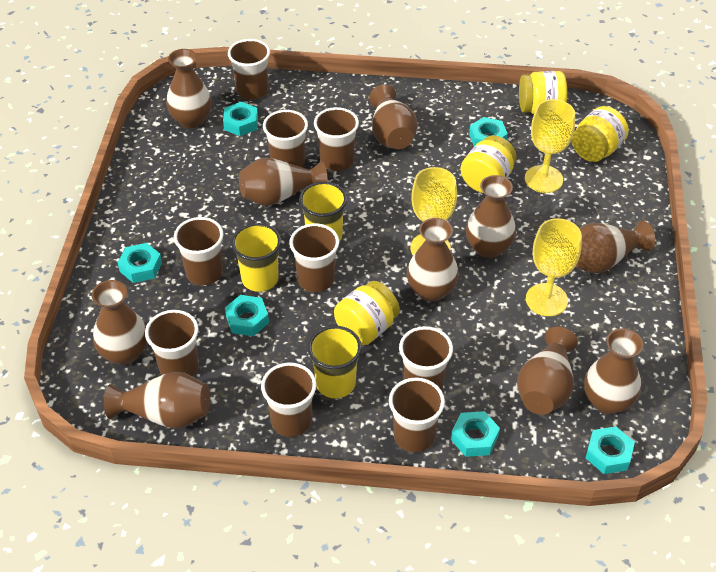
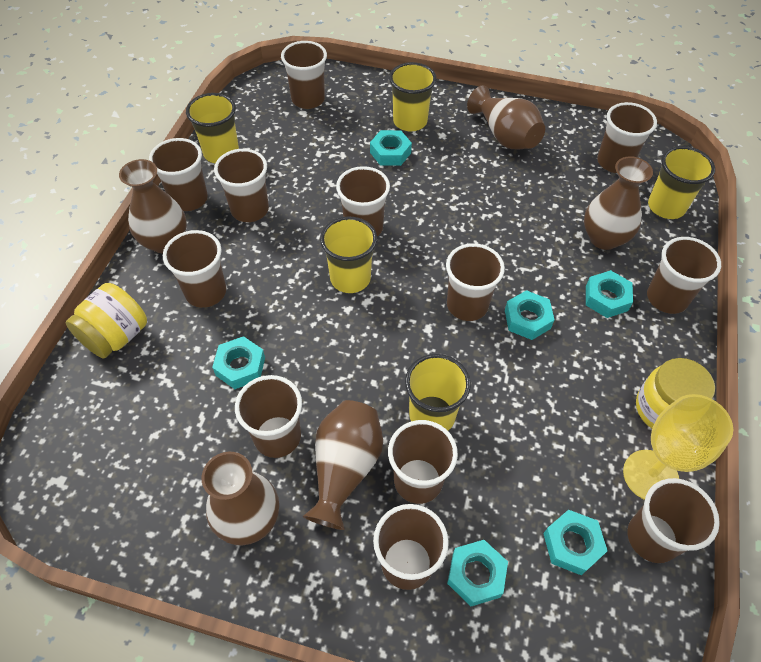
brown cup: 9 -> 12
brown vase: 10 -> 5
yellow cup: 3 -> 5
yellow goblet: 3 -> 1
yellow jar: 4 -> 2

